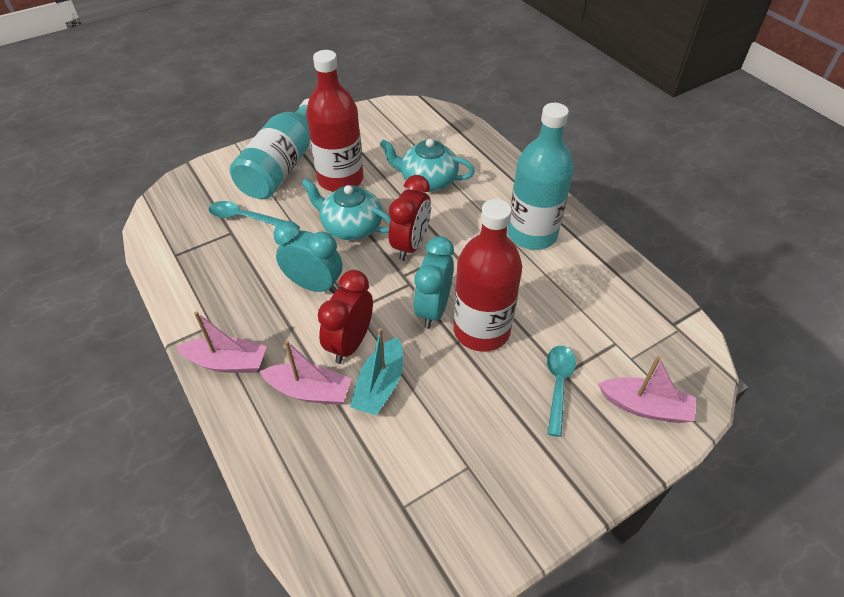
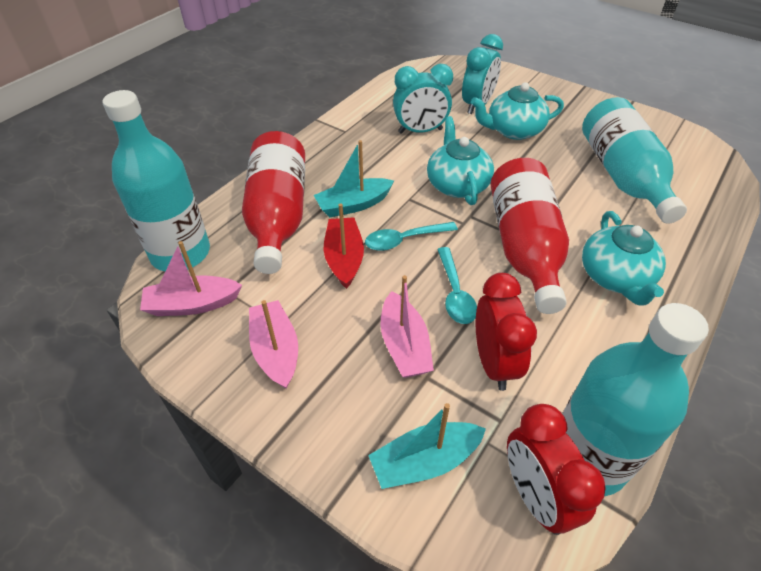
red boat: 0 -> 1
turquoise boat: 1 -> 2
turquoise bottle: 2 -> 3
turquoise teapot: 2 -> 3

